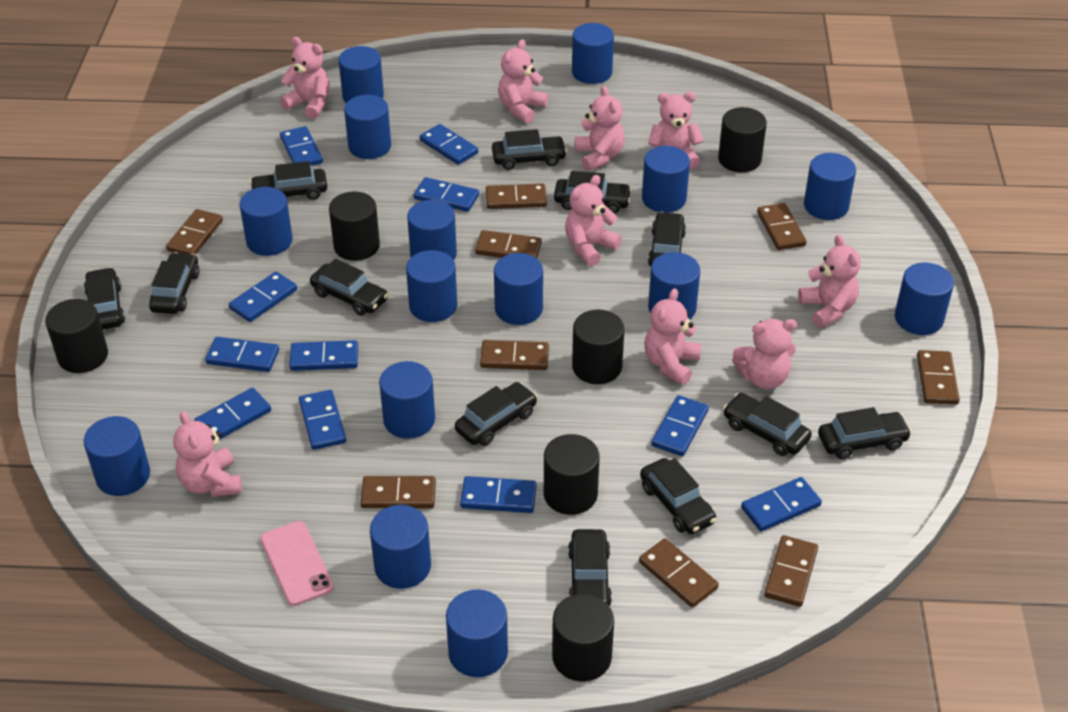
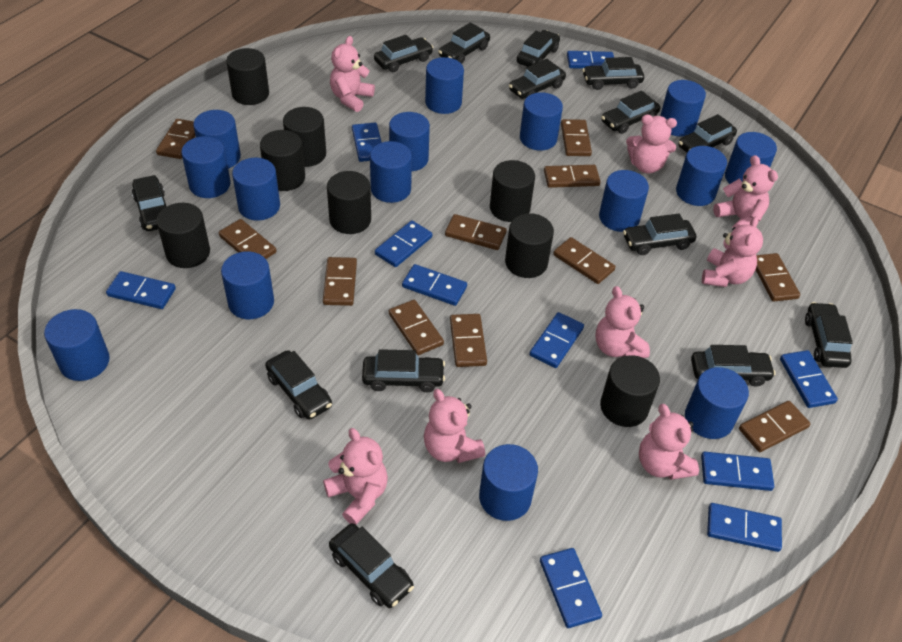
black car: 12 -> 14
black cylinder: 6 -> 8
blue domino: 11 -> 10
brown domino: 9 -> 11
pink phone: 1 -> 0
pink teddy bear: 9 -> 8

